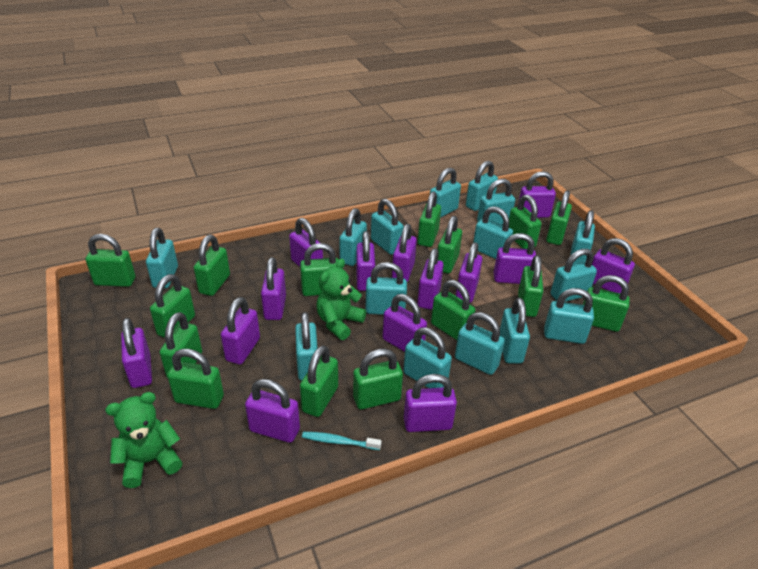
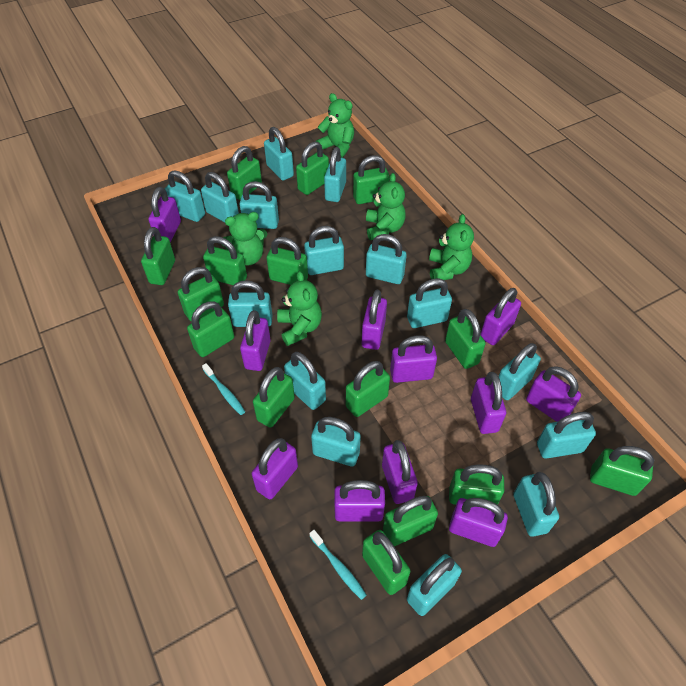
green teddy bear: 2 -> 5
purple padlock: 14 -> 11
turquoise toothbrush: 1 -> 2

